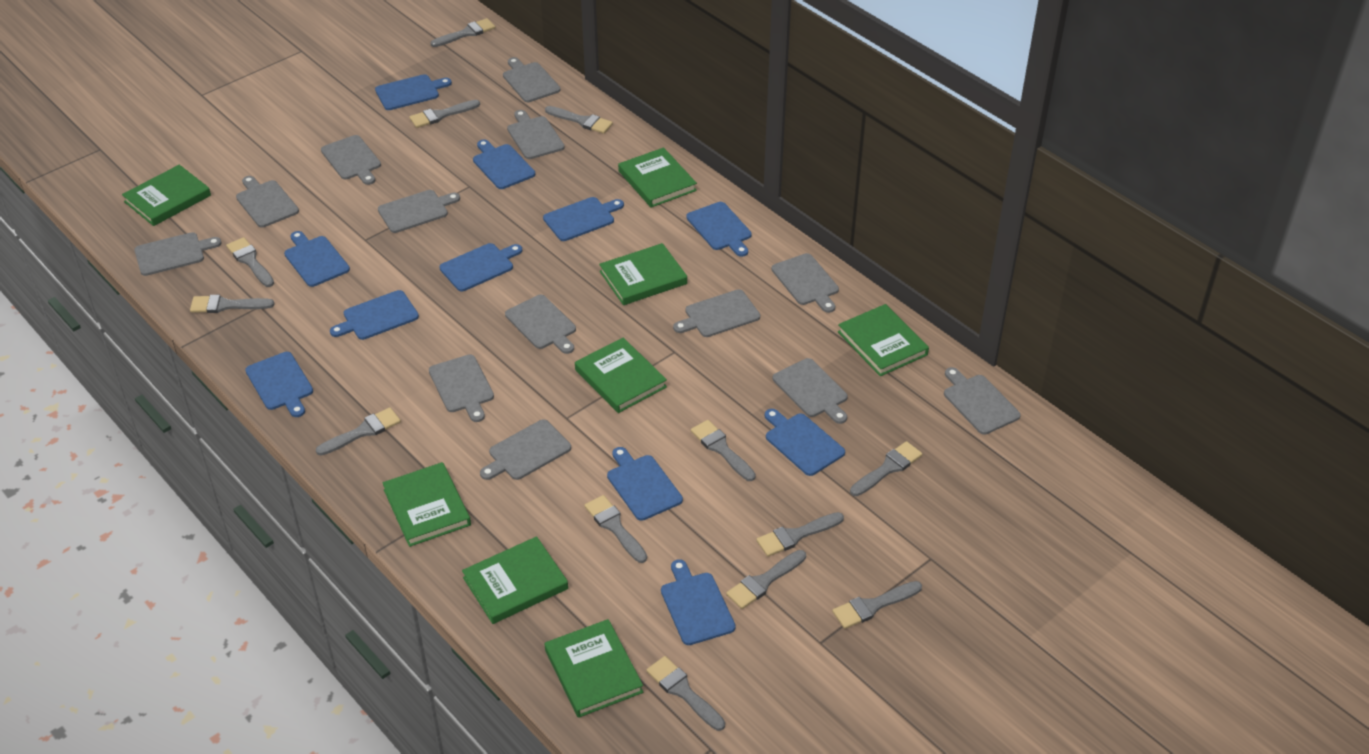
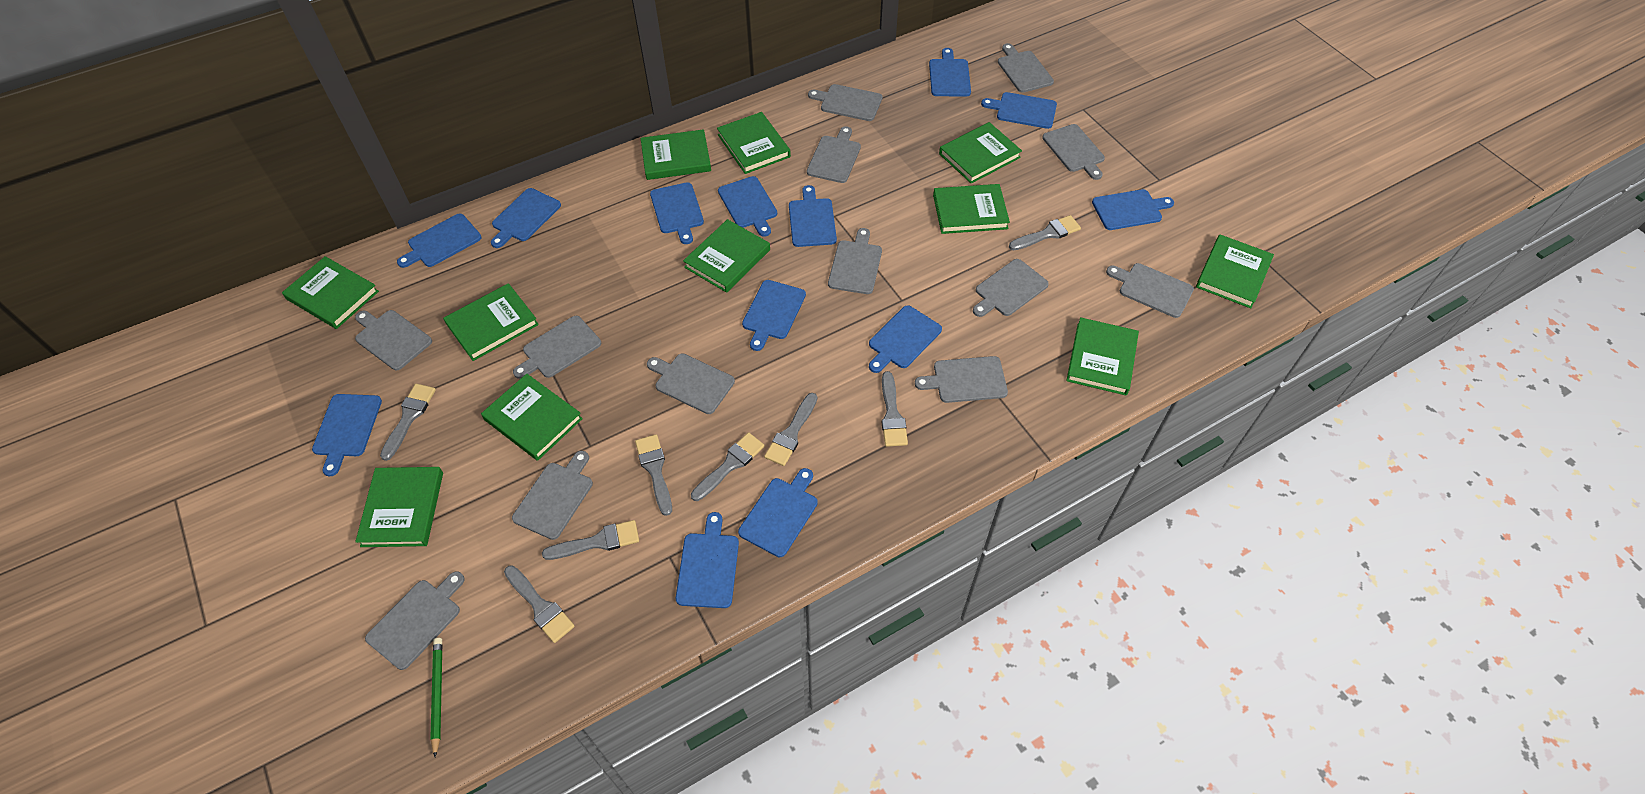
blue cutting board: 11 -> 13
green book: 8 -> 11
green pencil: 0 -> 1
grey brush: 13 -> 8

